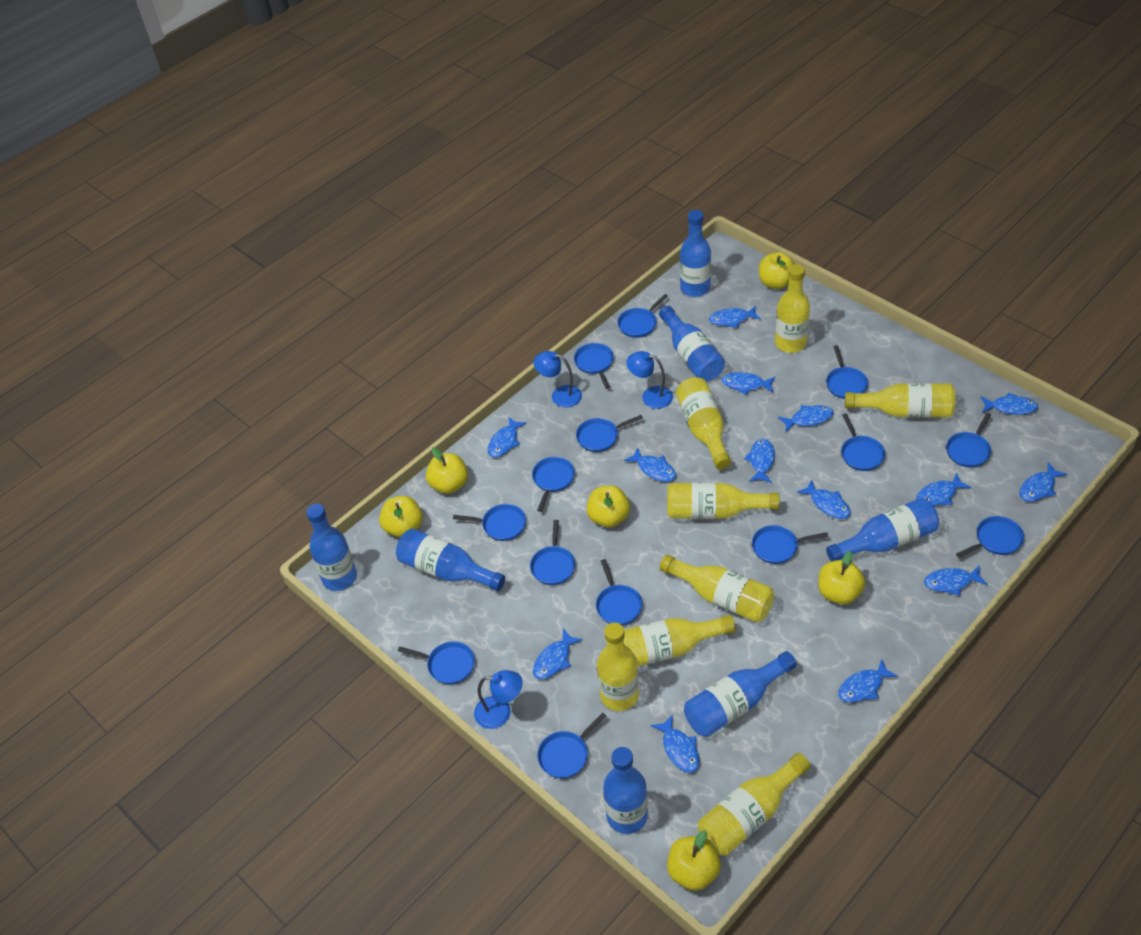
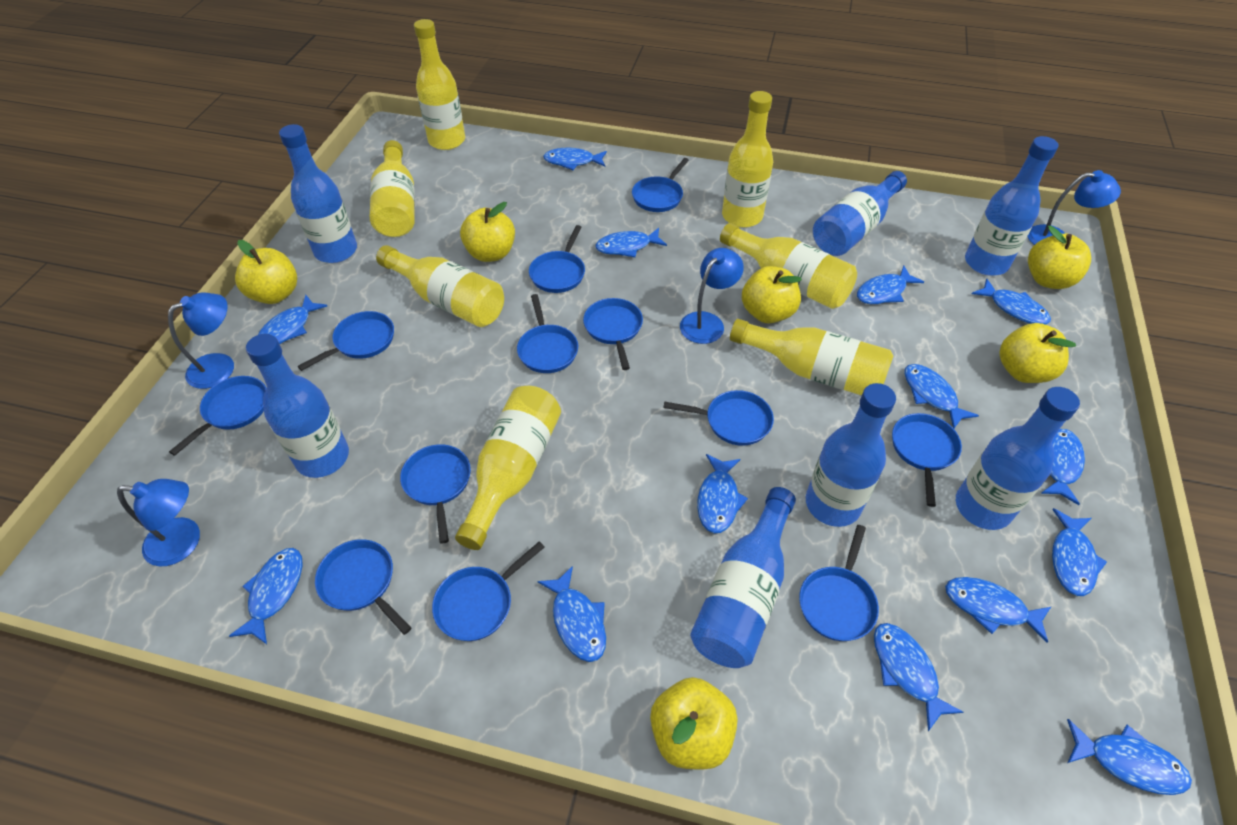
blue lamp: 3 -> 4
blue pan: 14 -> 12
yellow bottle: 8 -> 7

